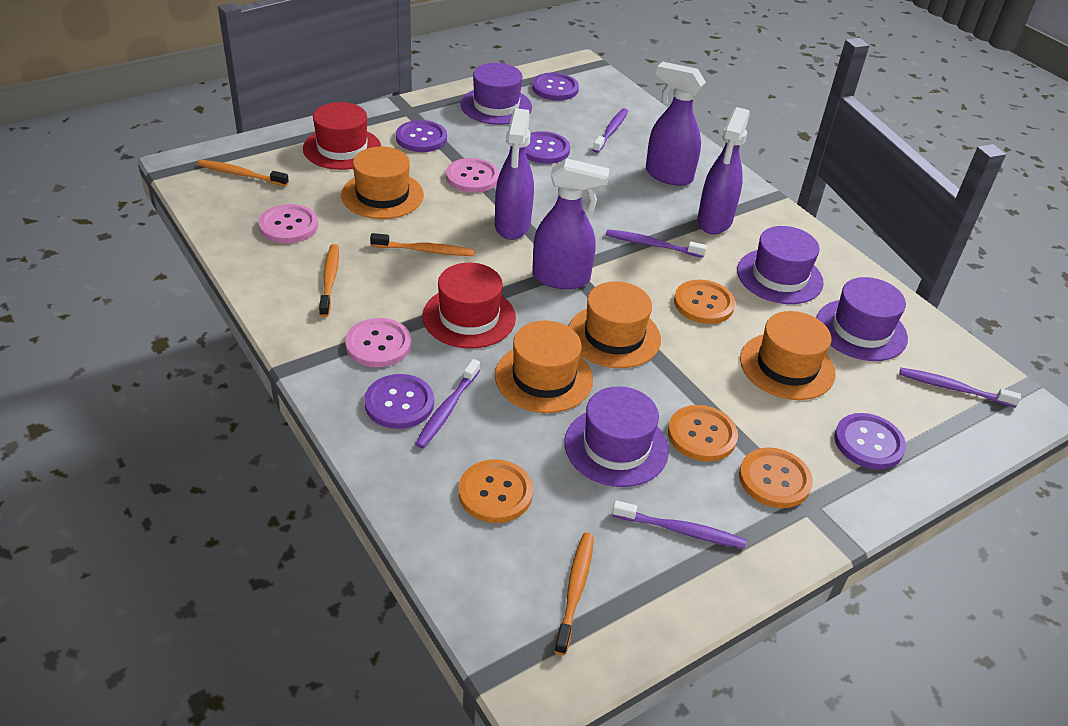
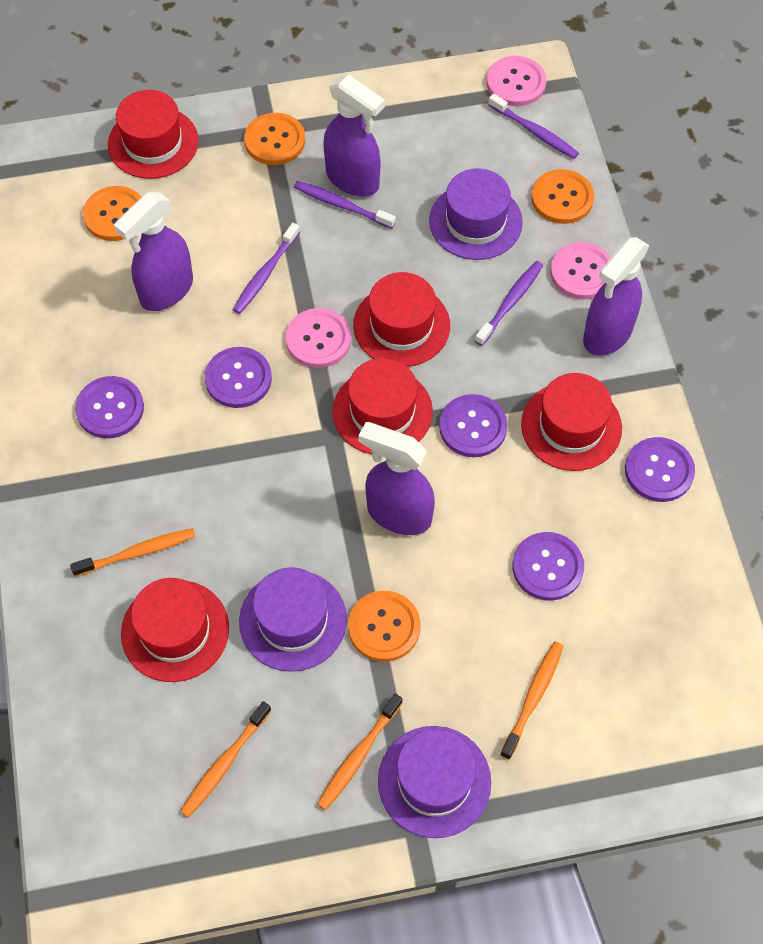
orange hat: 4 -> 0
purple hat: 4 -> 3
purple toothbrush: 5 -> 4
red hat: 2 -> 5

